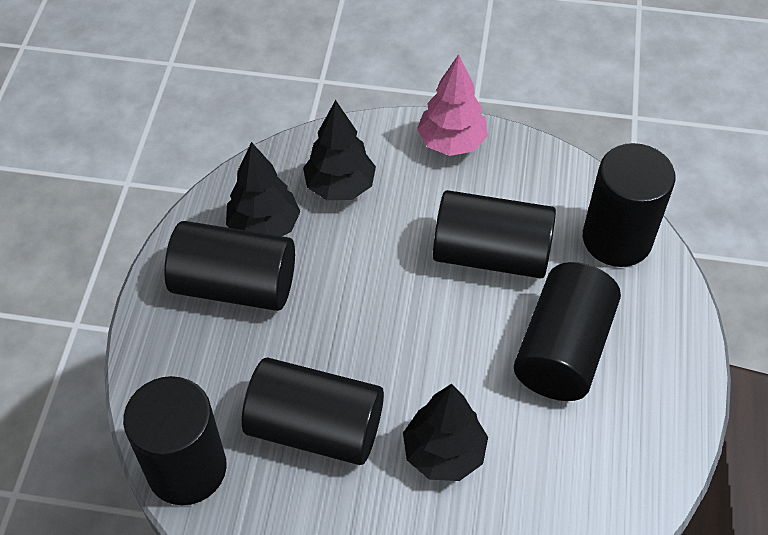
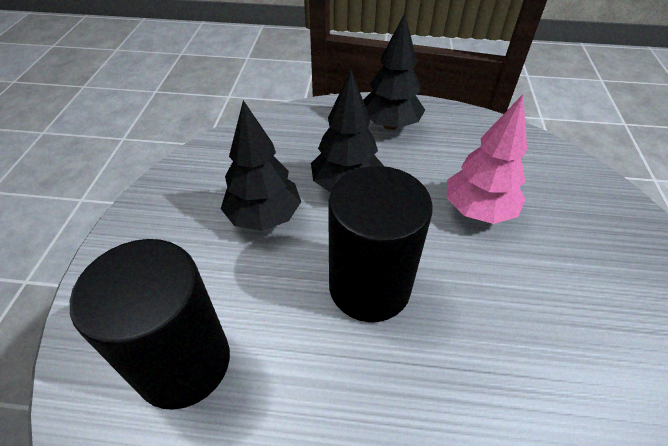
black cylinder: 6 -> 2

